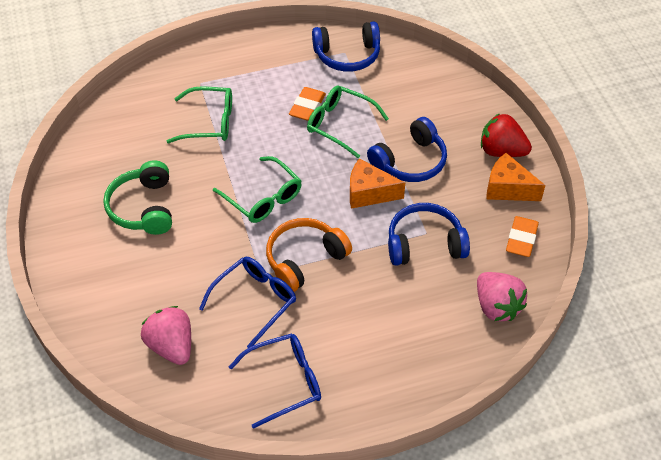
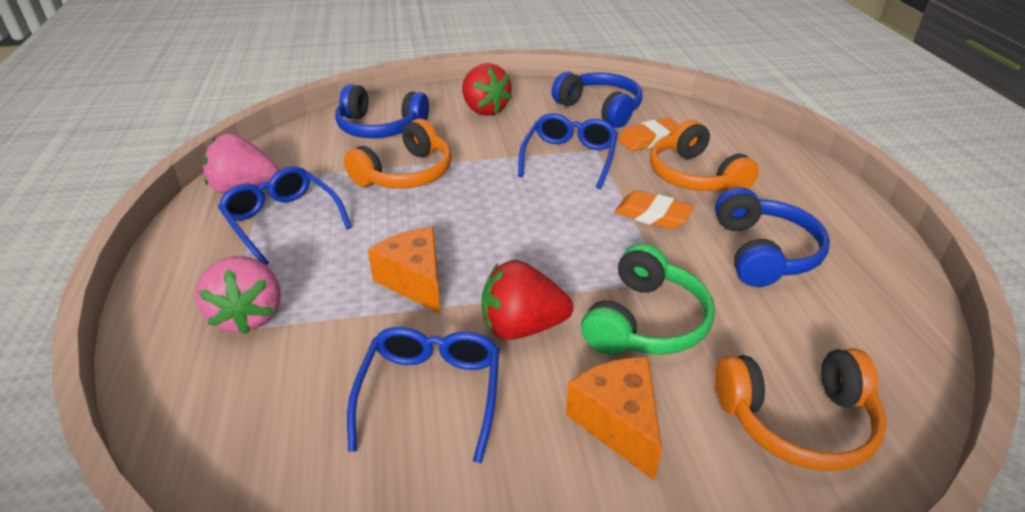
blue glasses: 2 -> 3
green glasses: 3 -> 0
orange headphones: 1 -> 3
red strawberry: 1 -> 2

